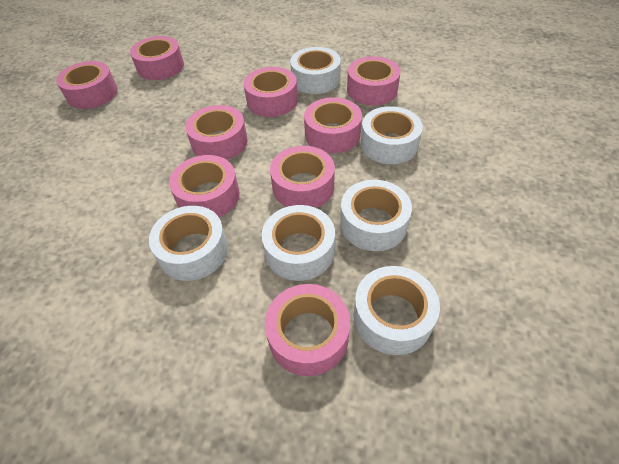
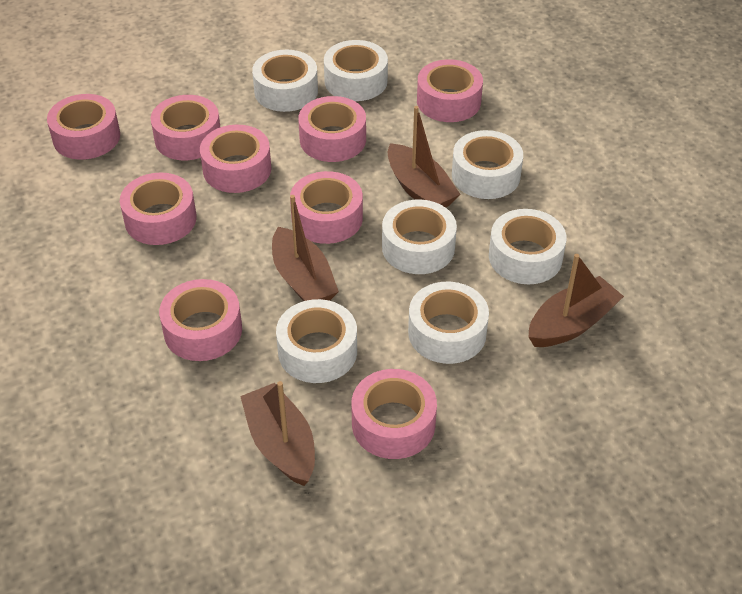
brown boat: 0 -> 4
white tape: 6 -> 7

